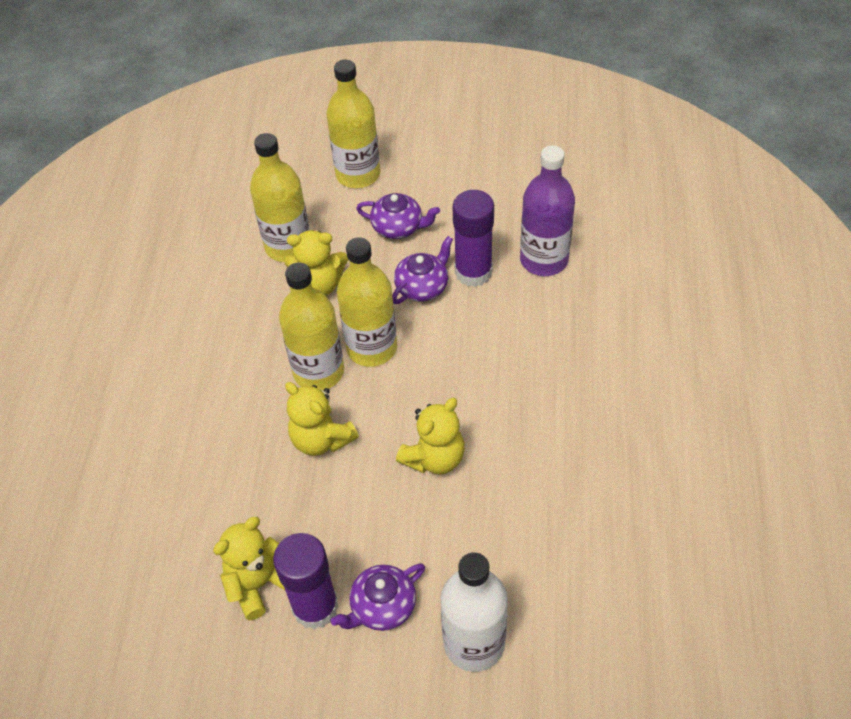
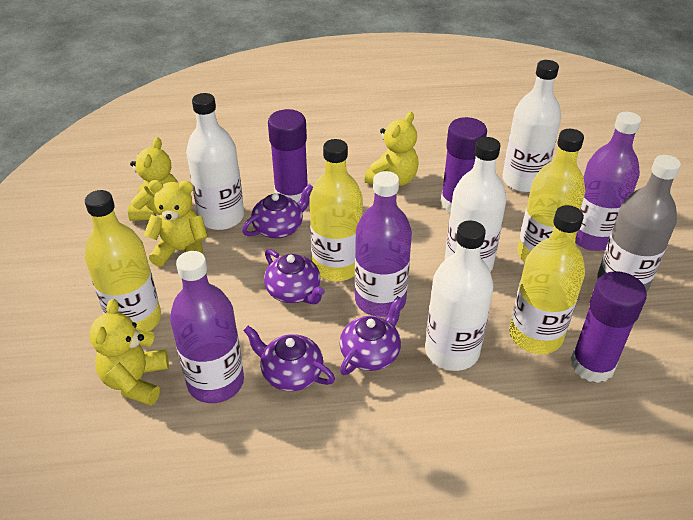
grey bottle: 0 -> 1
purple bottle: 1 -> 3
purple glue stick: 2 -> 3
purple teapot: 3 -> 4
white bottle: 1 -> 4

